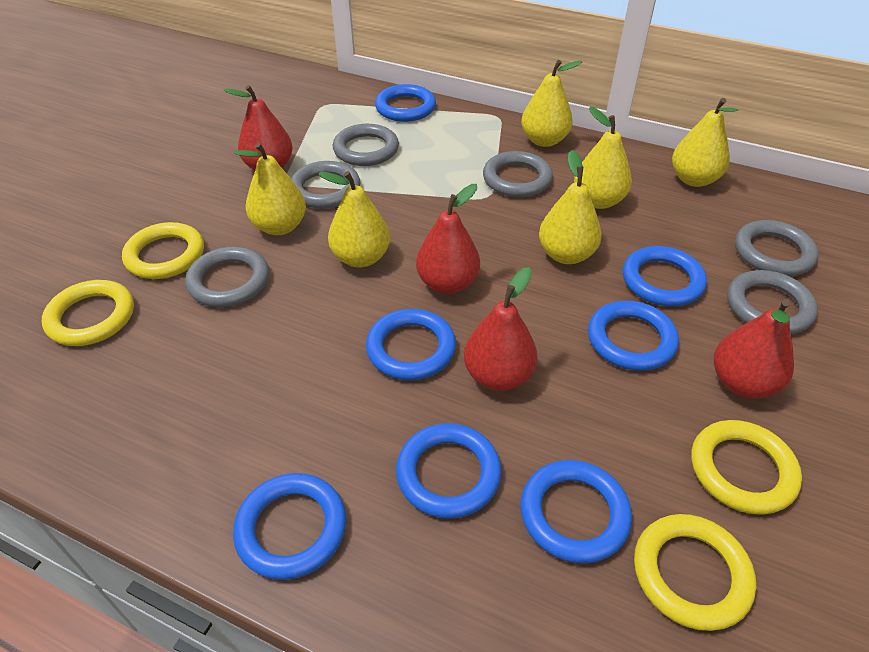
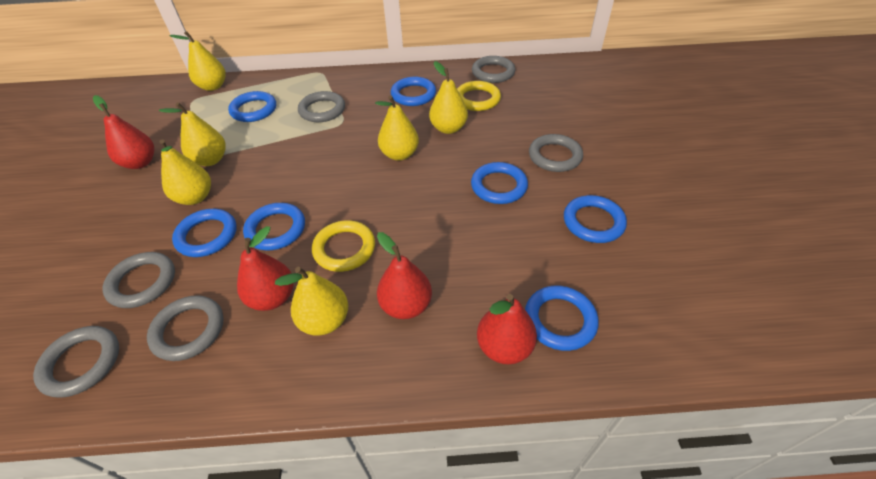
yellow ring: 4 -> 2

